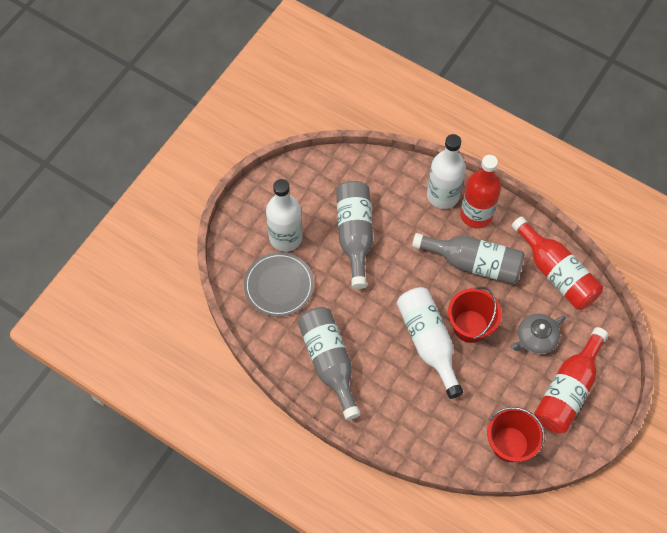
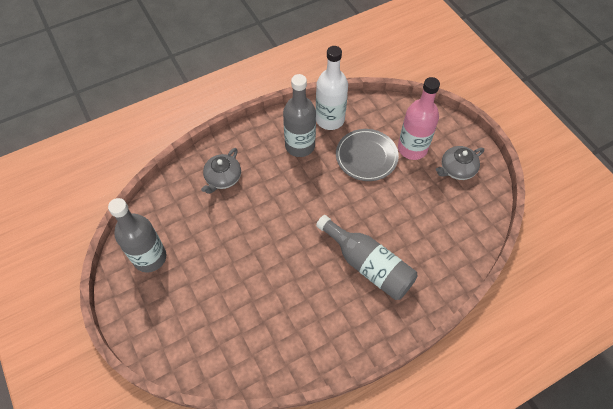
grey teapot: 1 -> 2
pink bottle: 0 -> 1
red bottle: 3 -> 0
red bucket: 2 -> 0
white bottle: 3 -> 1

